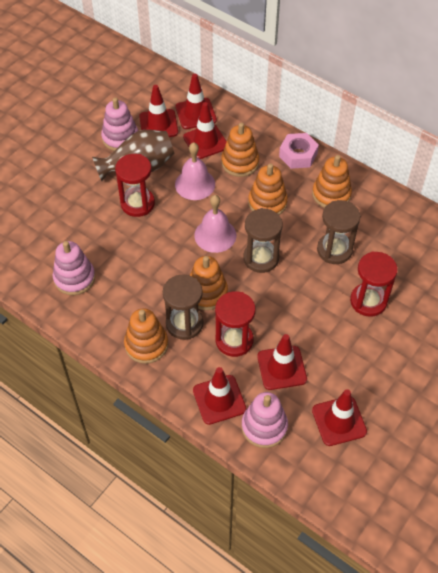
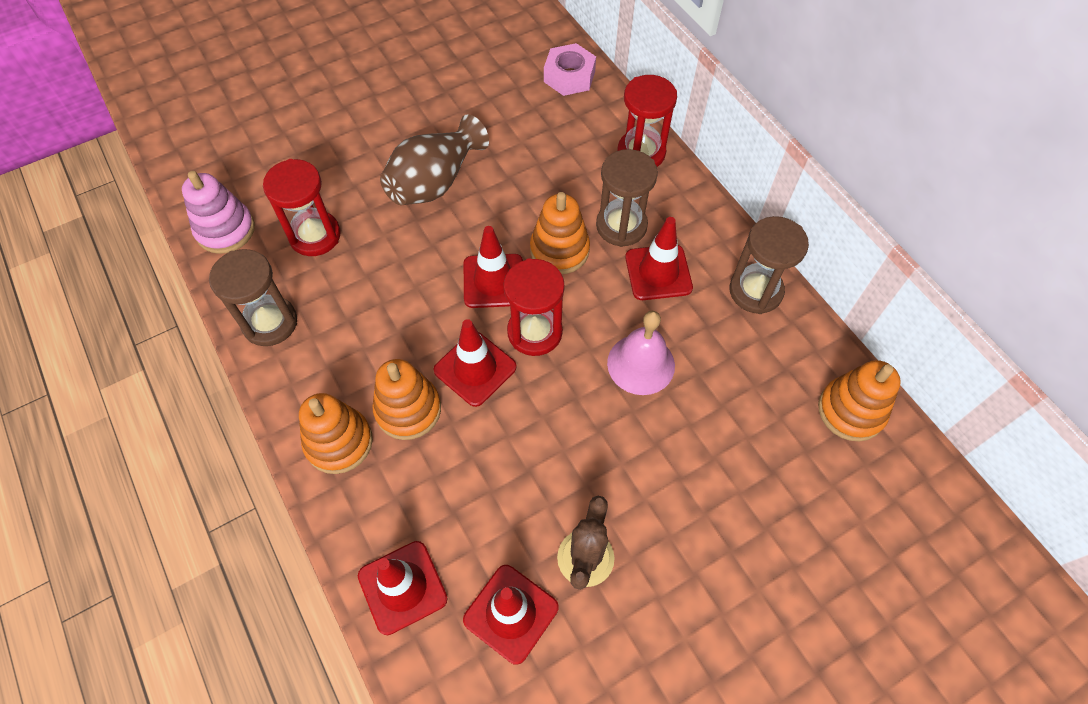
brown cactus: 0 -> 1
orange stacking toy: 5 -> 4
pink bell: 2 -> 1
pink stacking toy: 3 -> 1
red traffic cone: 6 -> 5

